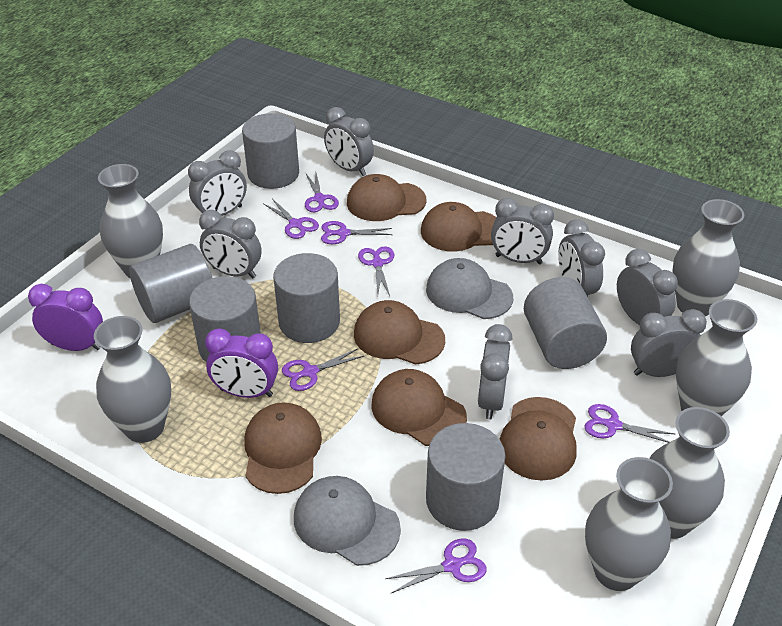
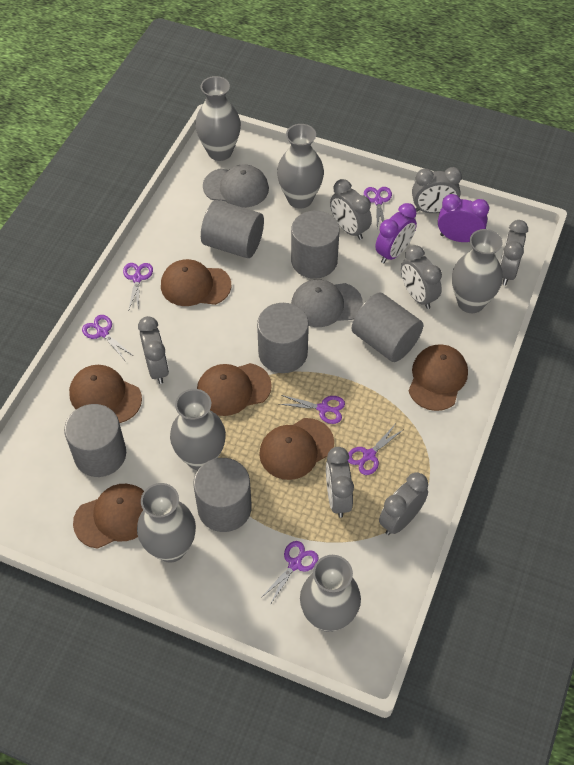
grey clock: 8 -> 7
purple scissors: 7 -> 6

